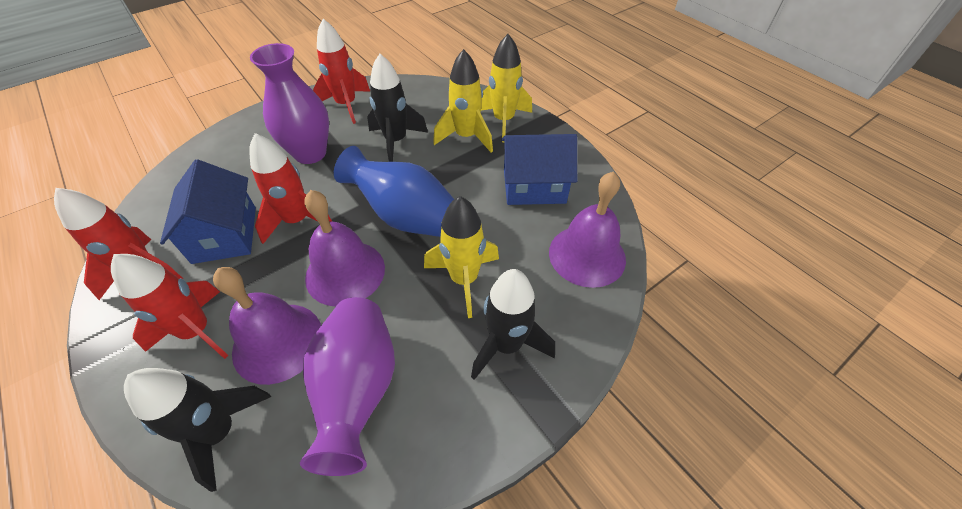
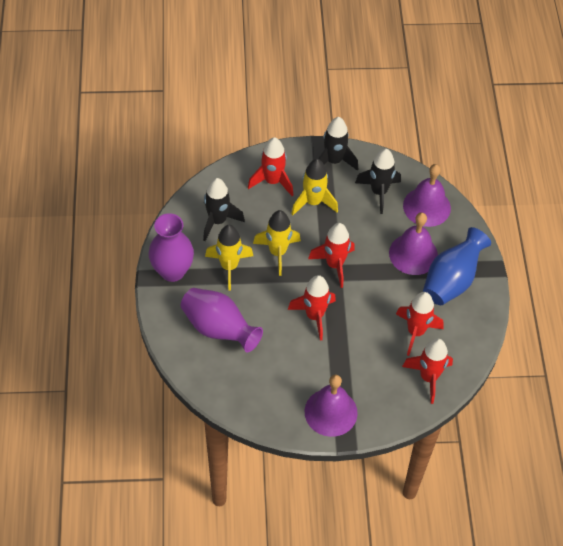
blue house: 2 -> 0
red rocket: 4 -> 5

